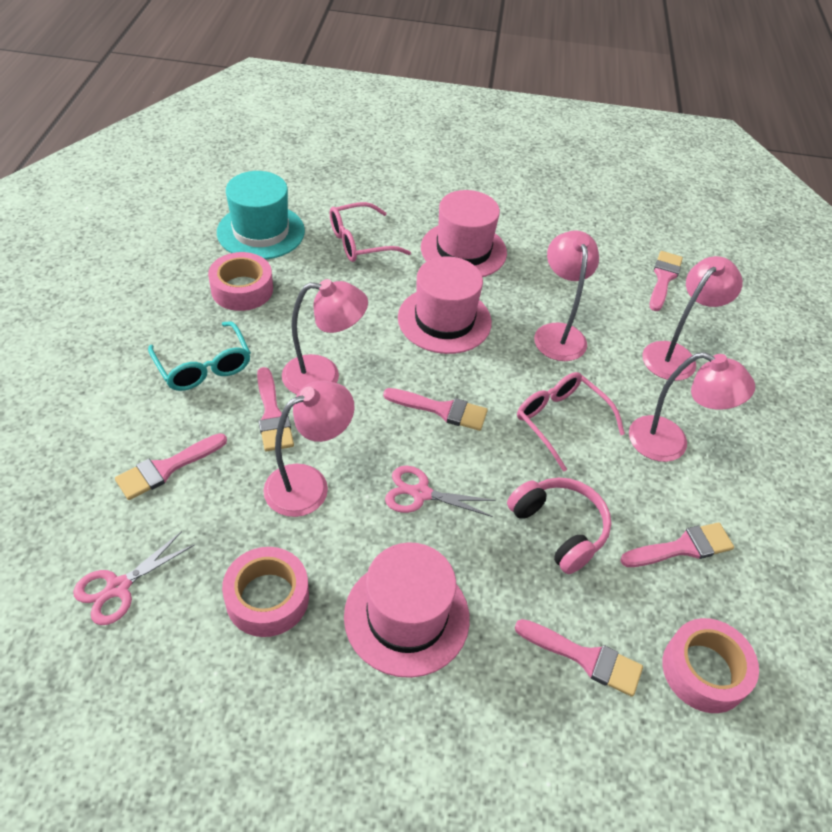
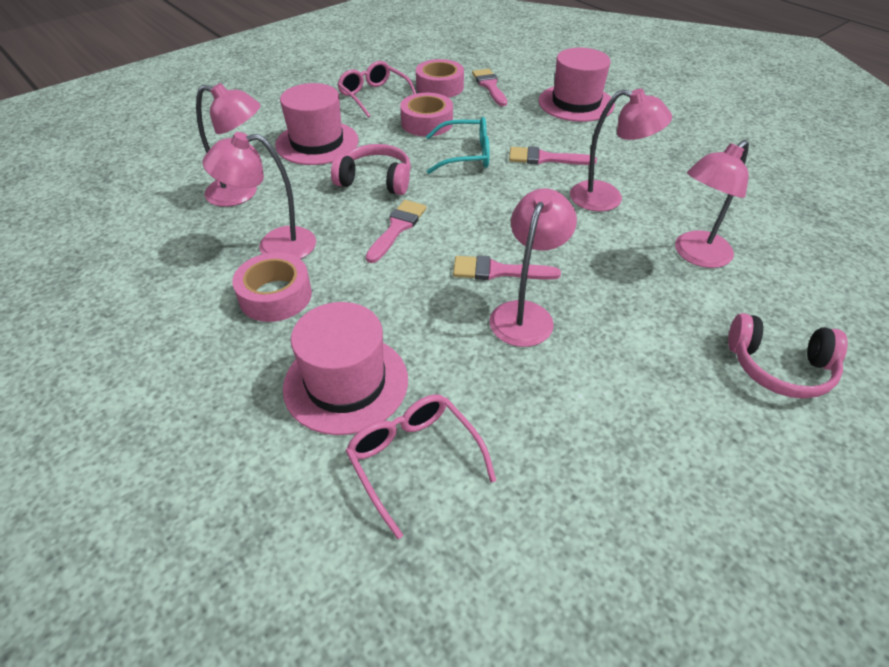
pink brush: 6 -> 4
pink headphones: 1 -> 2
pink scissors: 2 -> 0
turquoise hat: 1 -> 0

